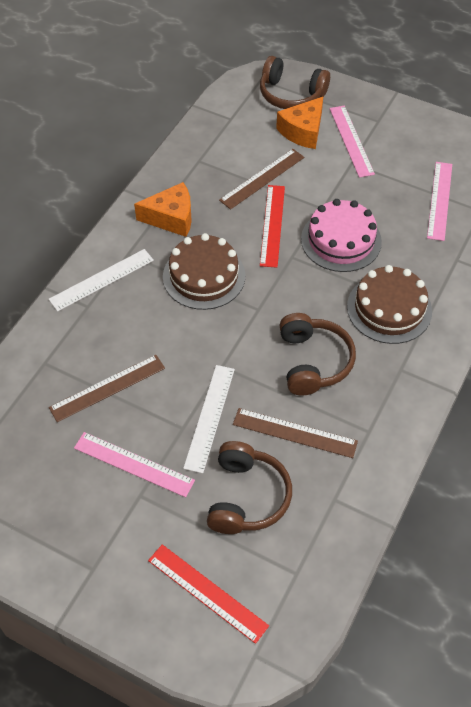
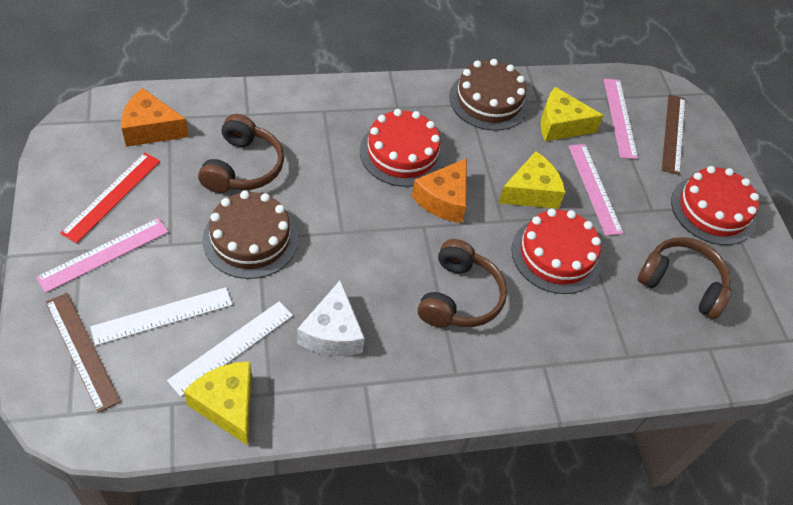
brown ruler: 3 -> 2
pink cake: 1 -> 0
red cake: 0 -> 3
red ruler: 2 -> 1
white cheese: 0 -> 1
yellow cheese: 0 -> 3

